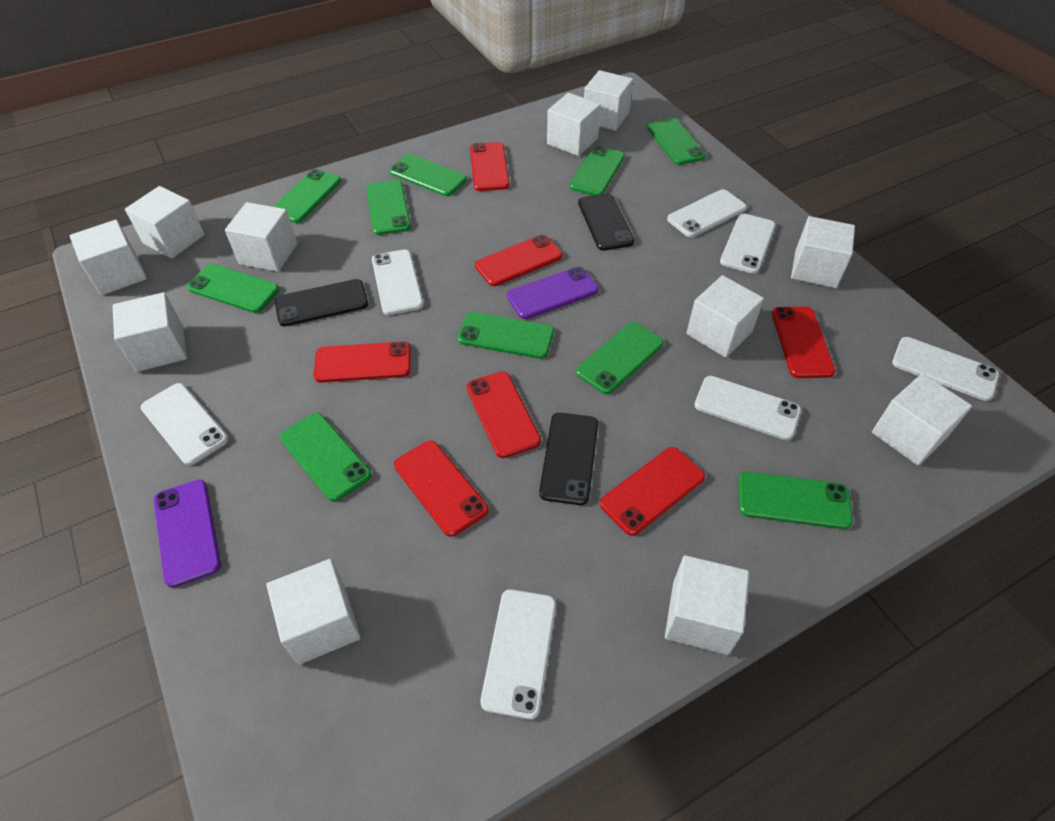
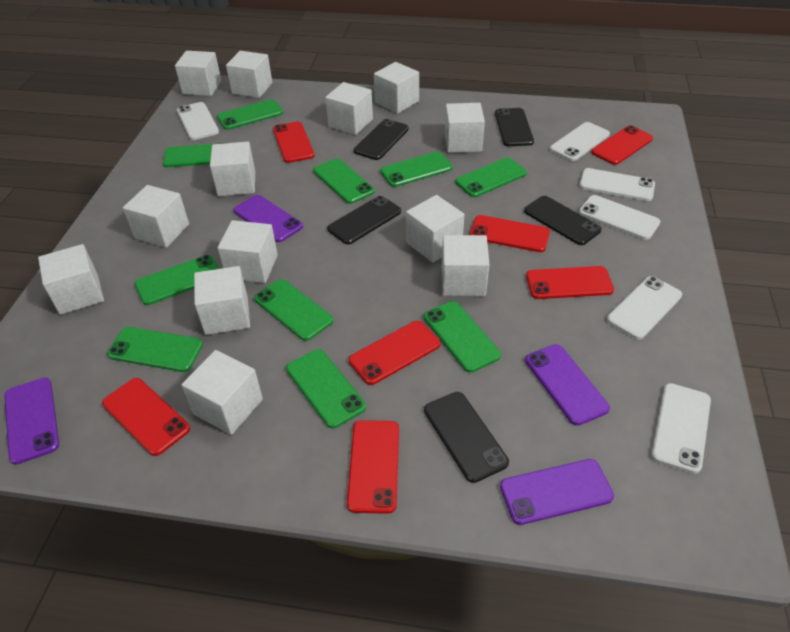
black phone: 3 -> 5
purple phone: 2 -> 4
white cube: 11 -> 13
white phone: 7 -> 6

